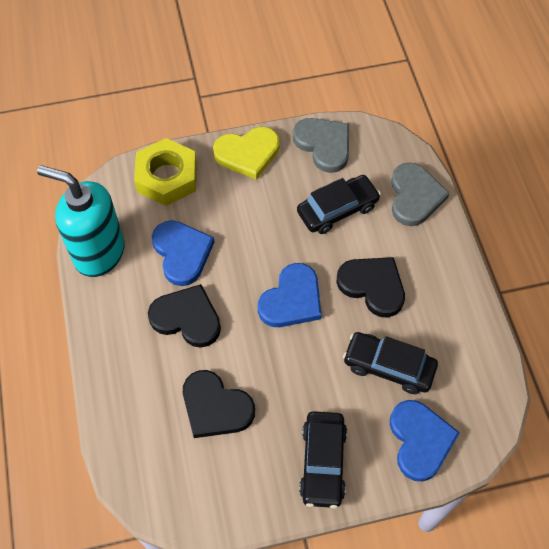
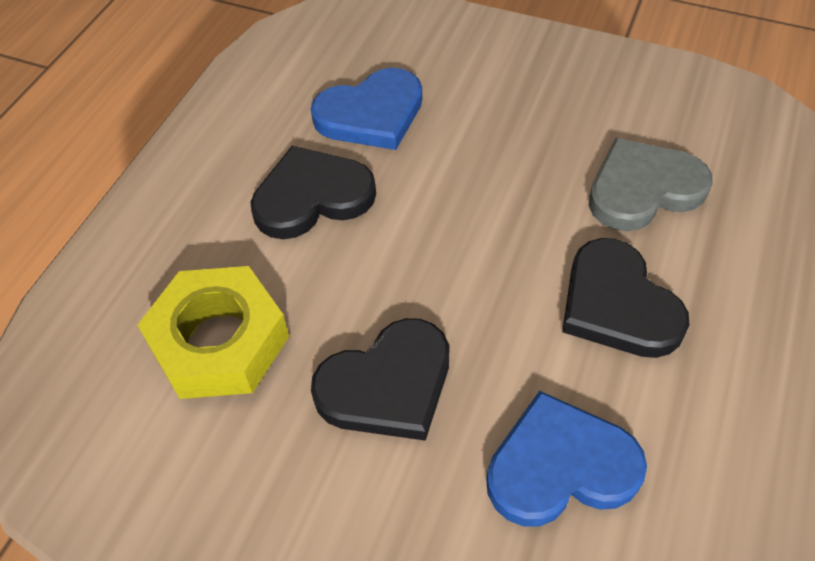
black car: 3 -> 0
blue heart: 3 -> 2
grey heart: 2 -> 1
turquoise soap dispenser: 1 -> 0
yellow heart: 1 -> 0

